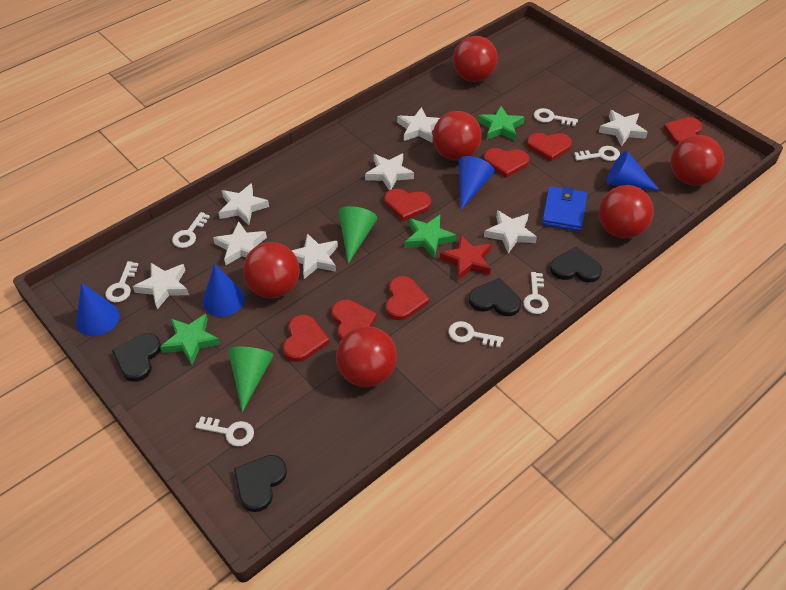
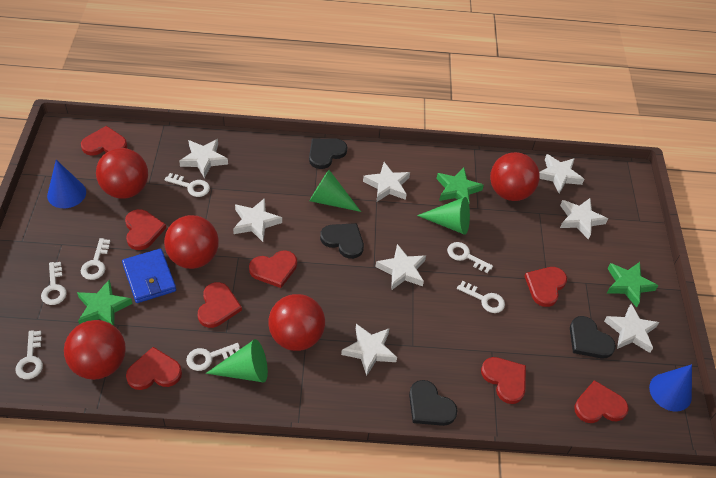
blue cone: 4 -> 2
green cone: 2 -> 3
red ball: 6 -> 5
red heart: 7 -> 8
red star: 1 -> 0

